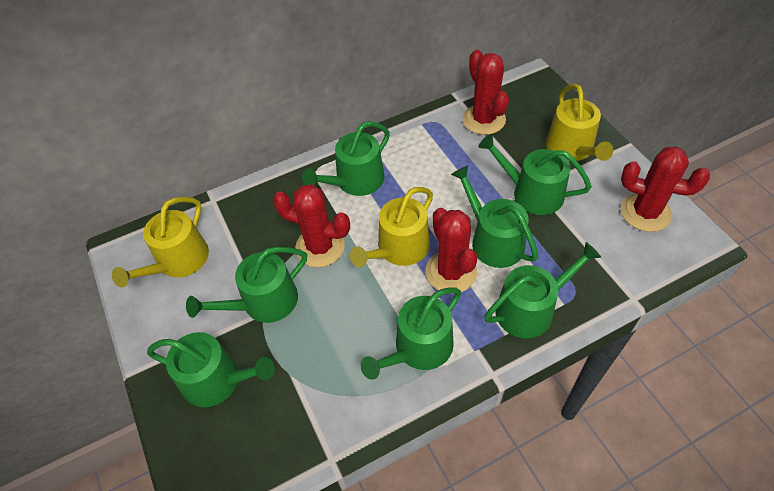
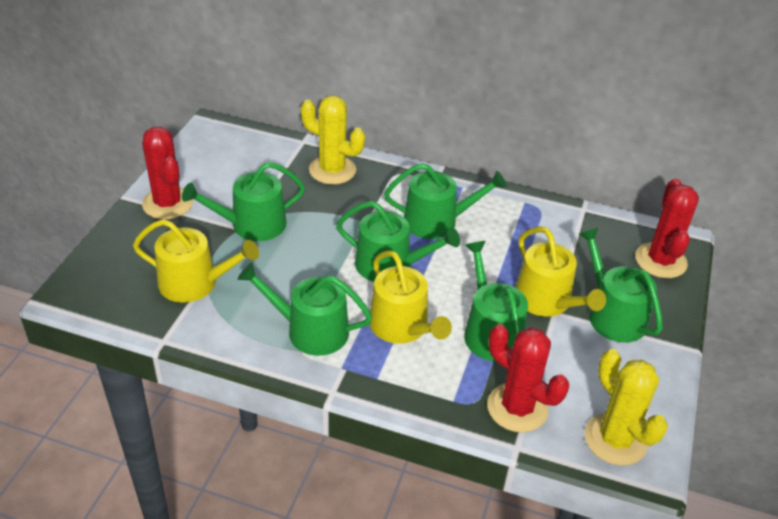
green watering can: 7 -> 6
red cactus: 4 -> 3
yellow cactus: 0 -> 2

